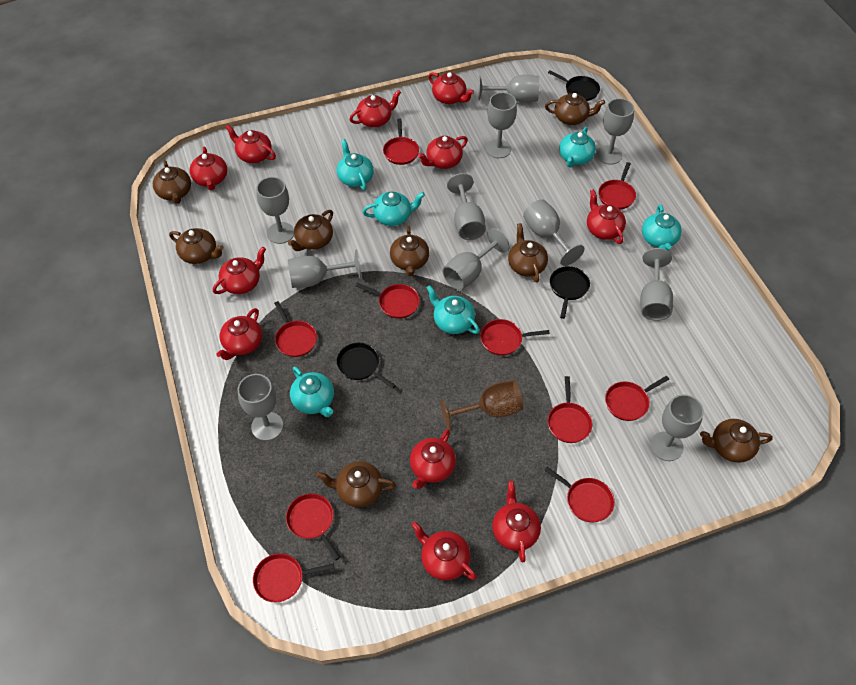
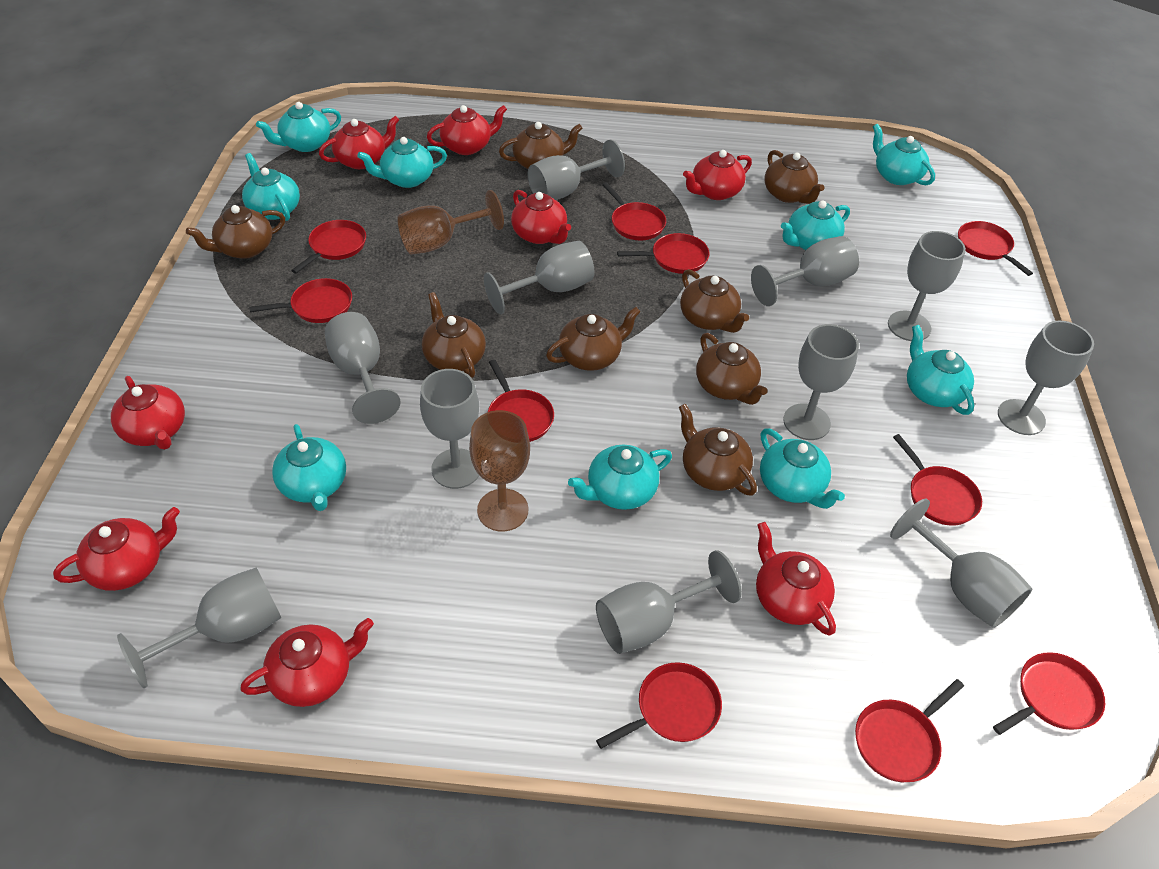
black pan: 3 -> 0
brown goblet: 1 -> 2
red teapot: 11 -> 8
turquoise teapot: 6 -> 9

